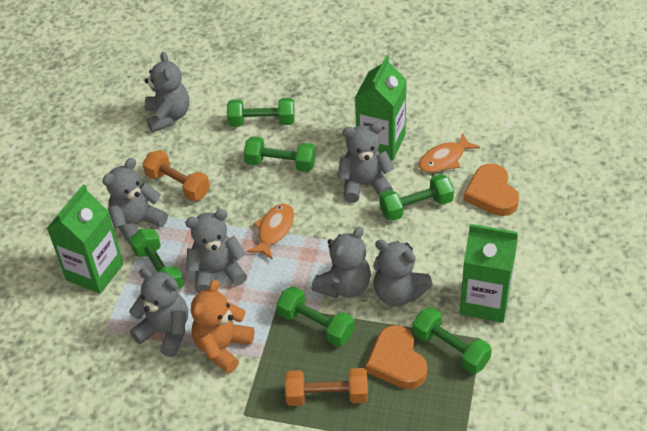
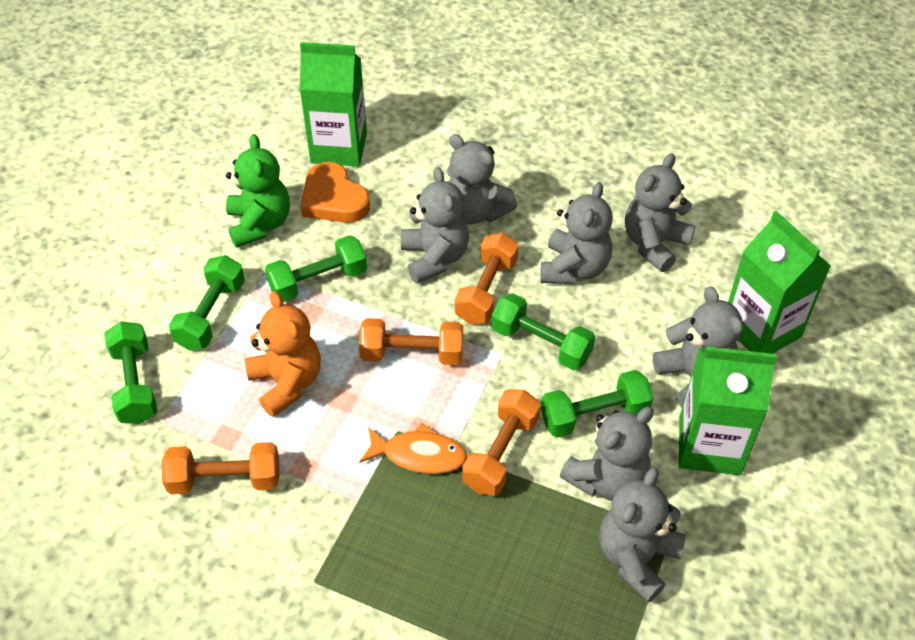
green dumbbell: 6 -> 5
green teddy bear: 0 -> 1
orange dumbbell: 2 -> 4
orange fish: 2 -> 1
orange heart: 2 -> 1

